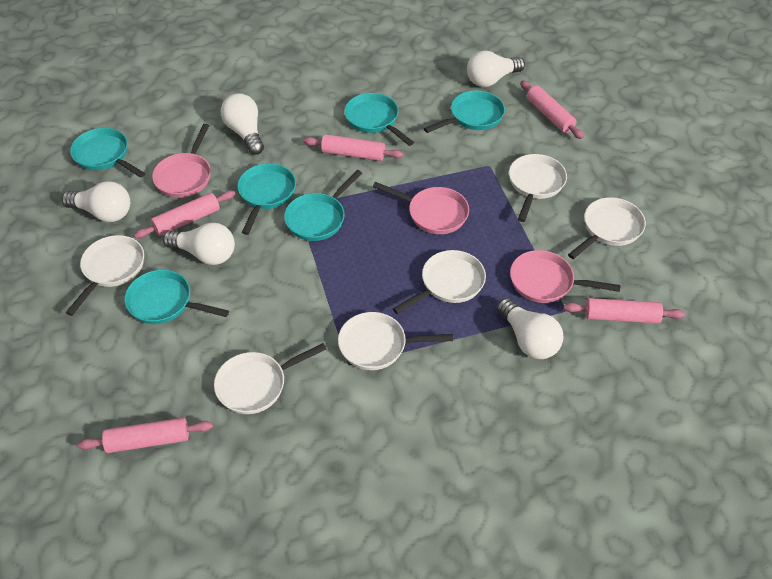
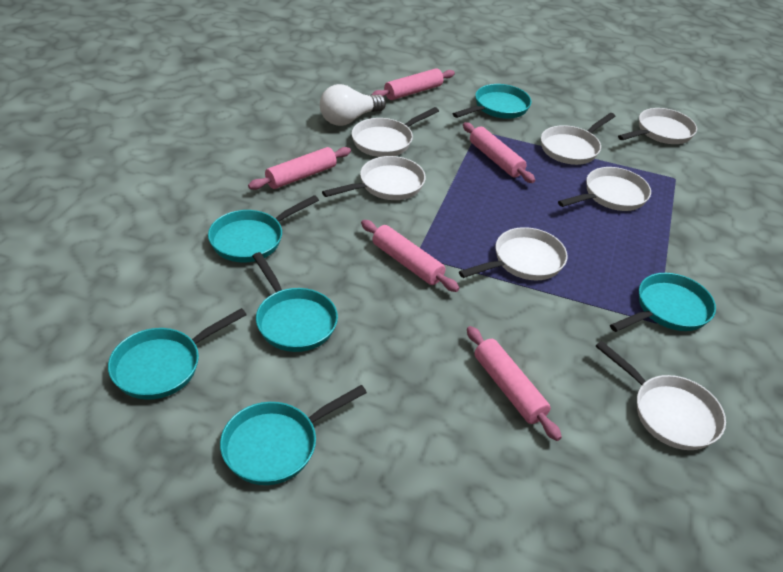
pink pan: 3 -> 0
white light bulb: 5 -> 1
white pan: 6 -> 7

